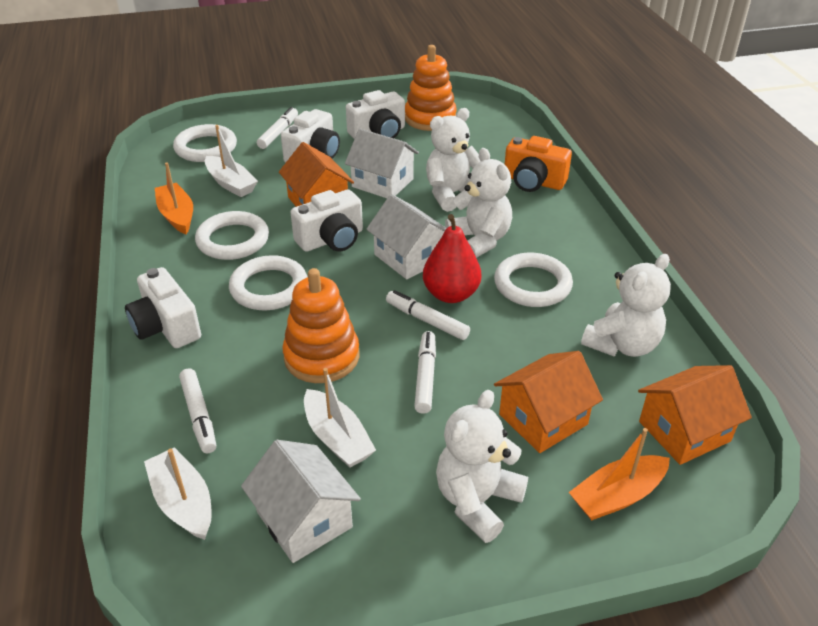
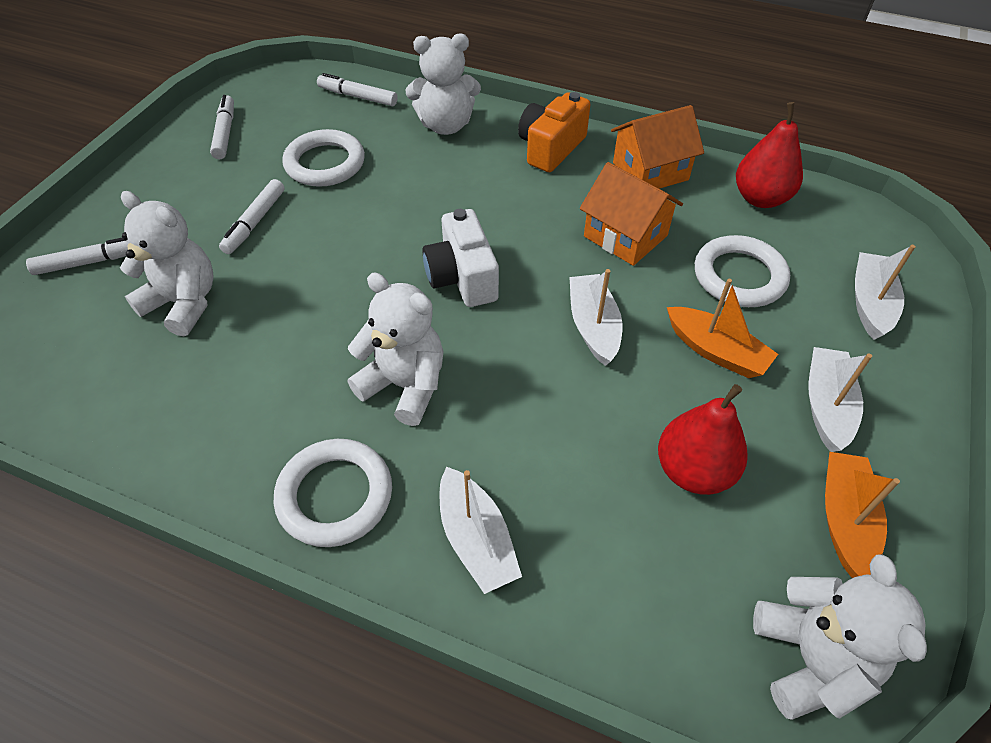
orange house: 3 -> 2
orange stacking toy: 2 -> 0
red pear: 1 -> 2
white boat: 3 -> 4
white camera: 4 -> 1
white house: 3 -> 0
white ring: 4 -> 3

